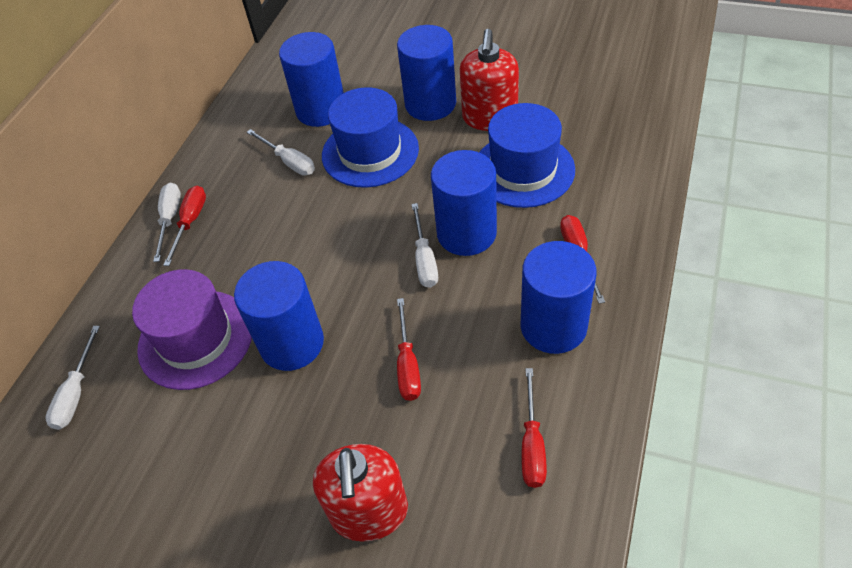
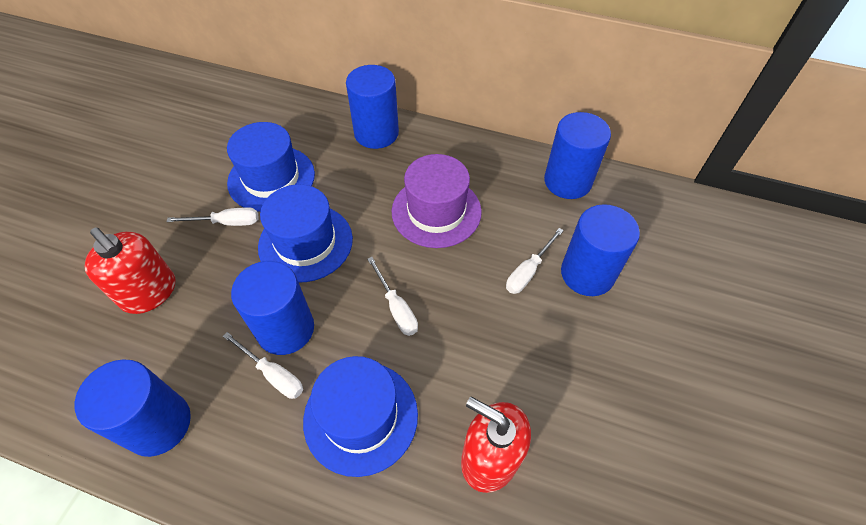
blue hat: 2 -> 3
red screwdriver: 4 -> 0

